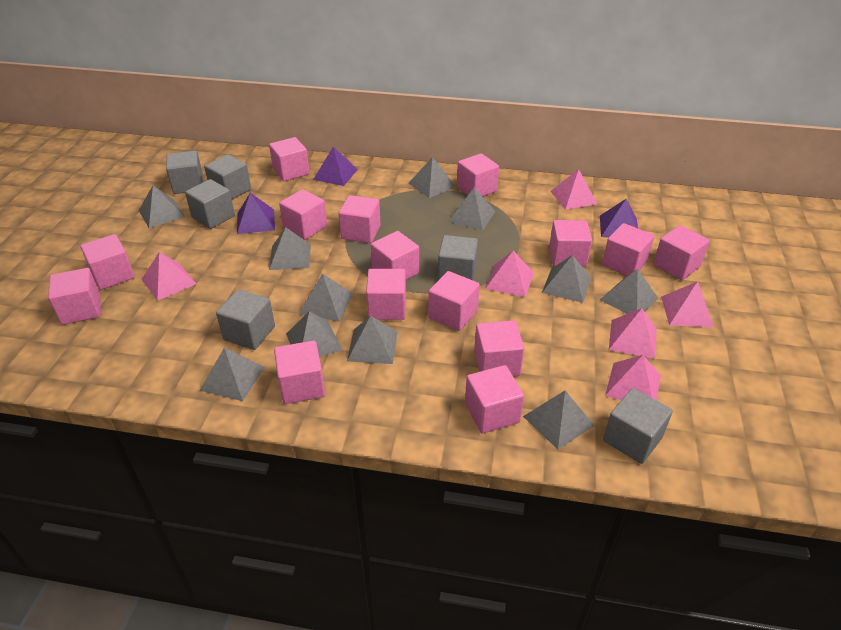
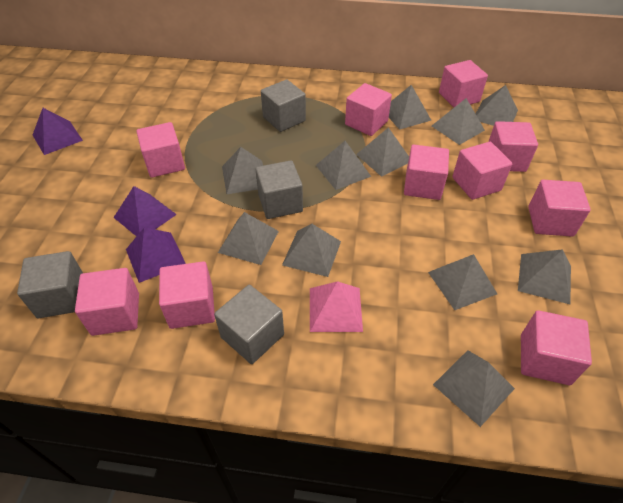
grey cube: 6 -> 4
pink cube: 15 -> 10
pink pyramid: 6 -> 1

